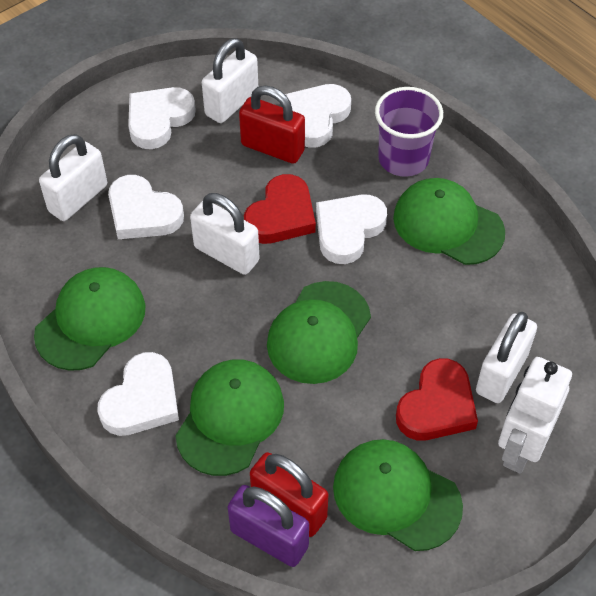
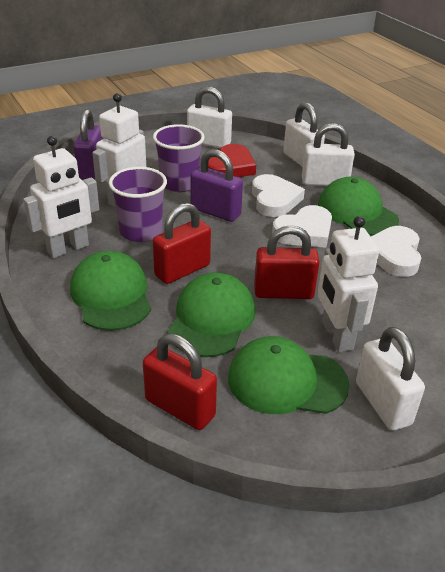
green cap: 5 -> 4
purple cup: 1 -> 2
purple padlock: 1 -> 2
red heart: 2 -> 1
red padlock: 2 -> 3
white heart: 5 -> 3
white robot: 1 -> 3

